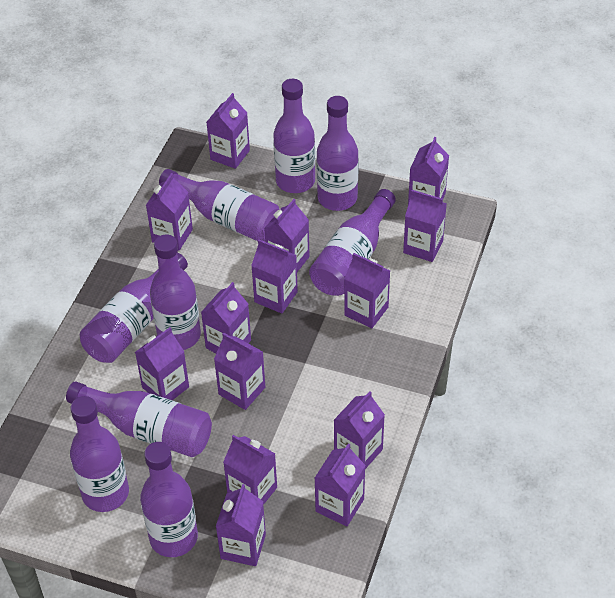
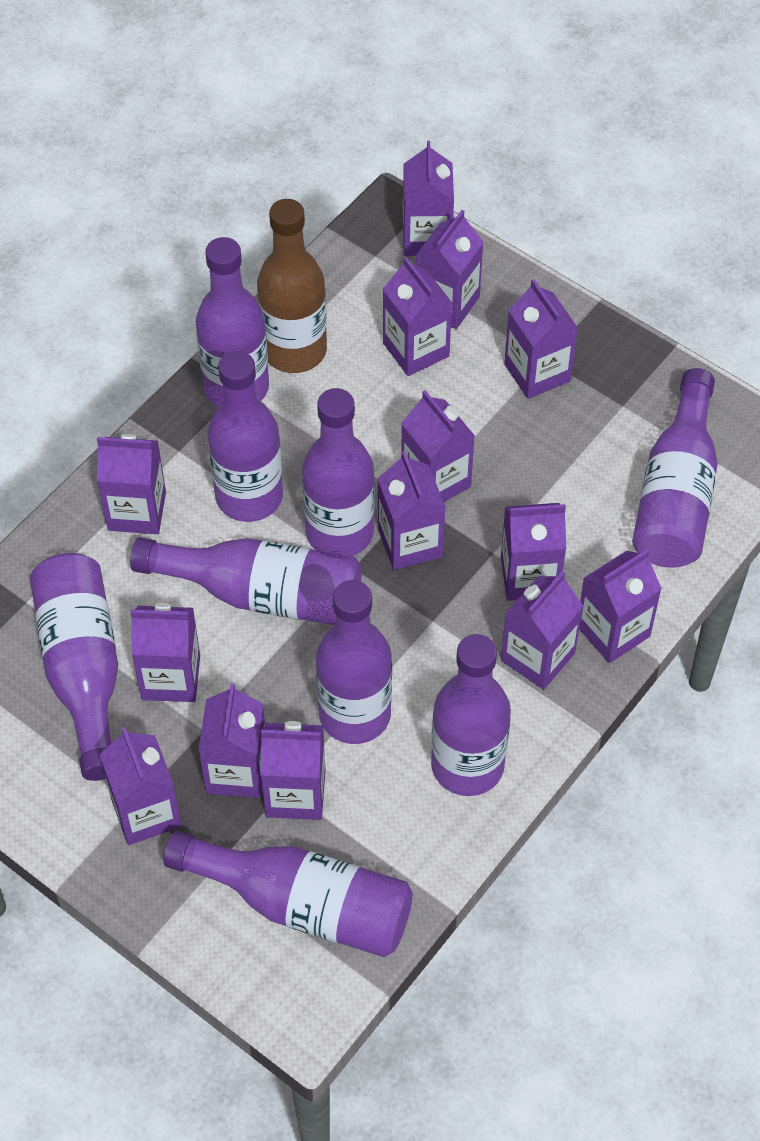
brown bottle: 0 -> 1

